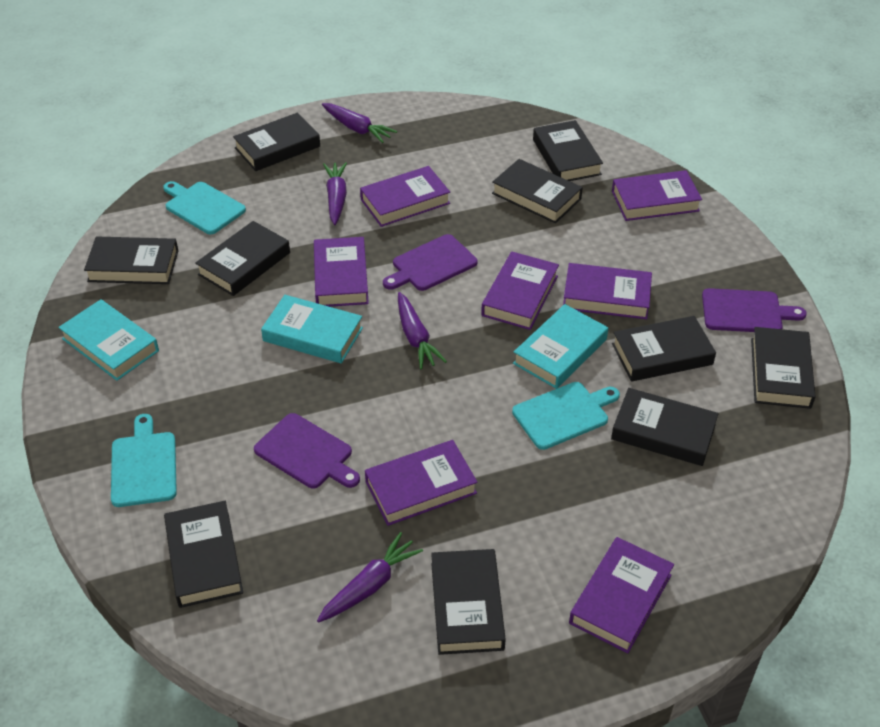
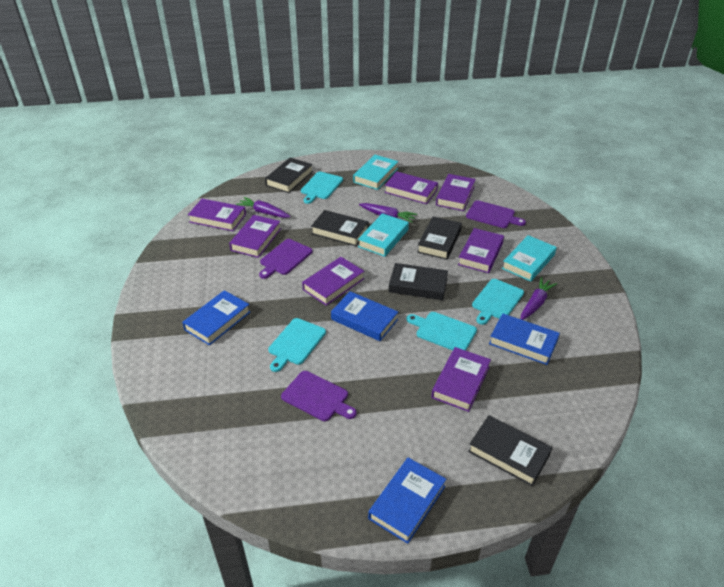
black book: 10 -> 5
blue book: 0 -> 4
purple carrot: 4 -> 3
turquoise cutting board: 3 -> 4

